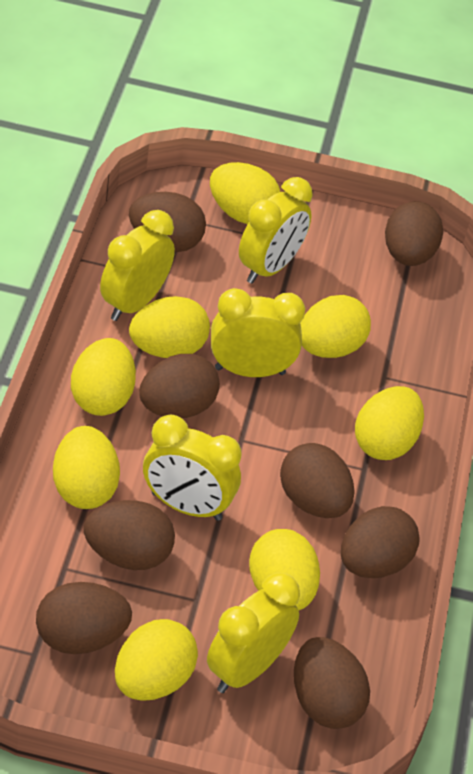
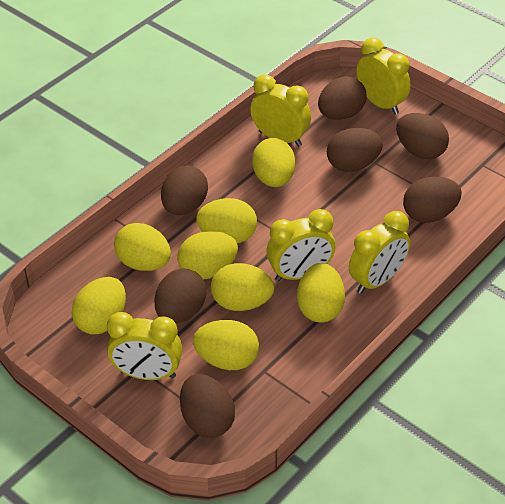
brown egg: 8 -> 7

